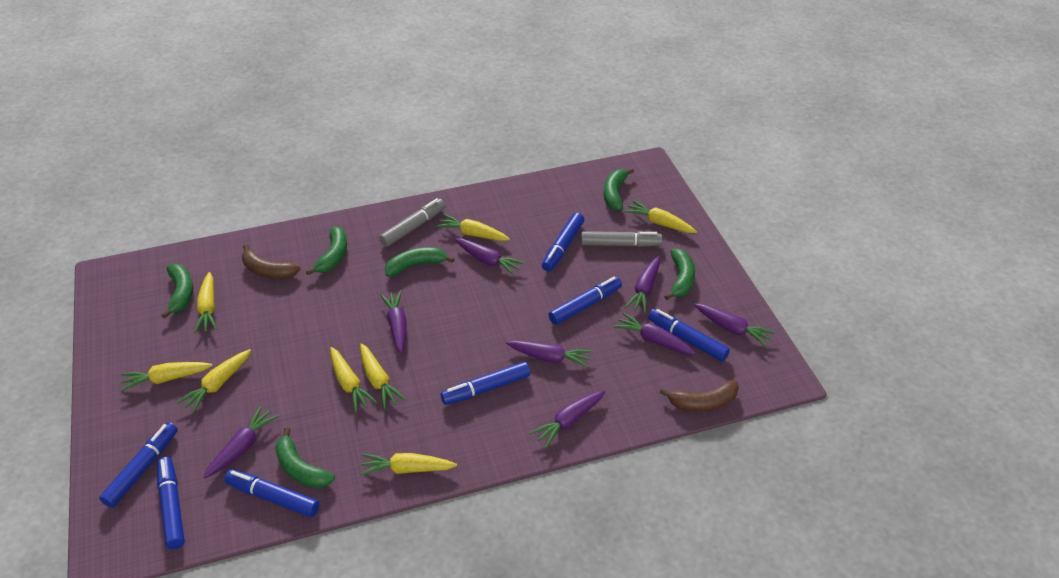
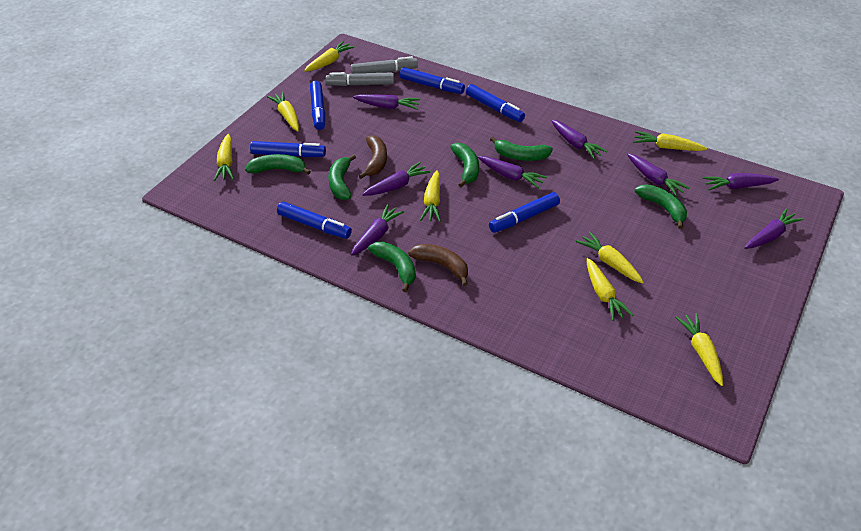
blue marker: 7 -> 6

